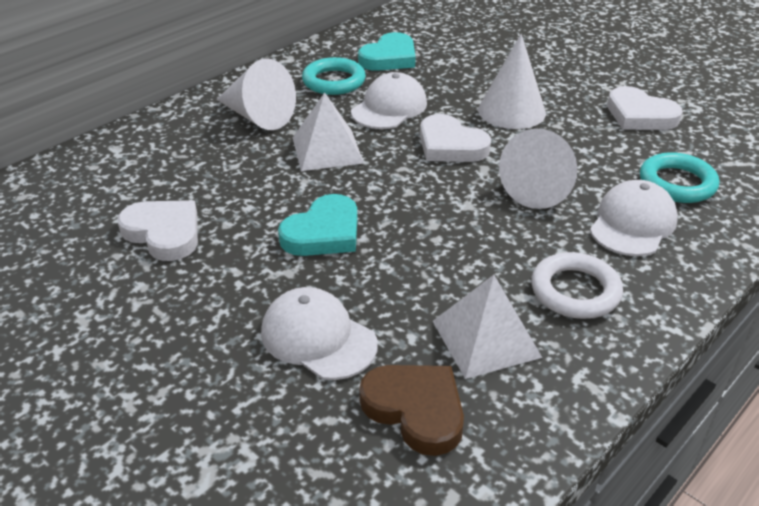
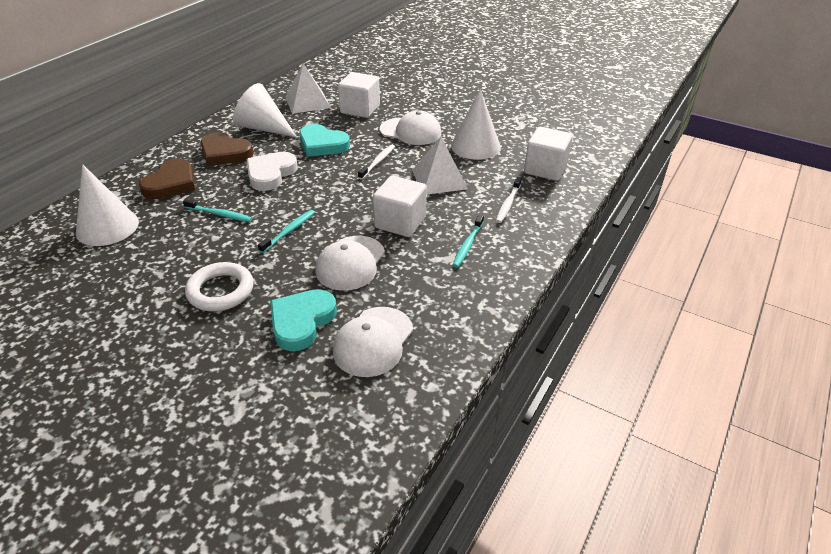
brown heart: 1 -> 2
turquoise ring: 2 -> 0
turquoise toothbrush: 0 -> 3
white cube: 0 -> 3
white heart: 3 -> 1
white toothbrush: 0 -> 2

